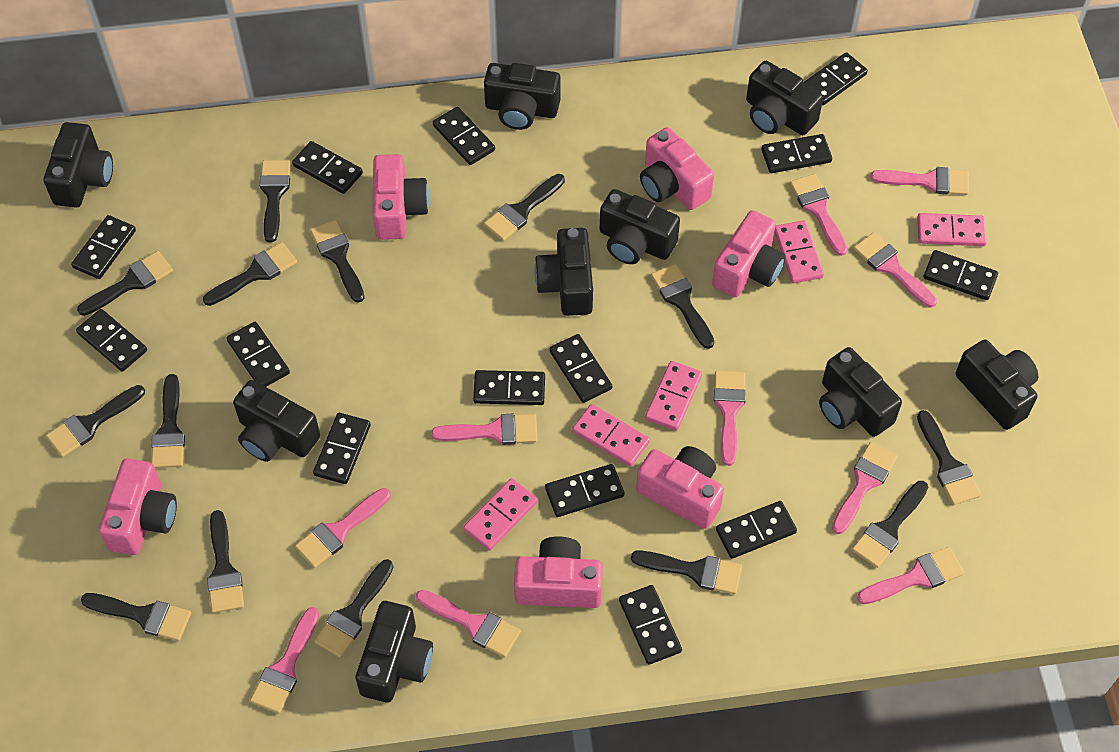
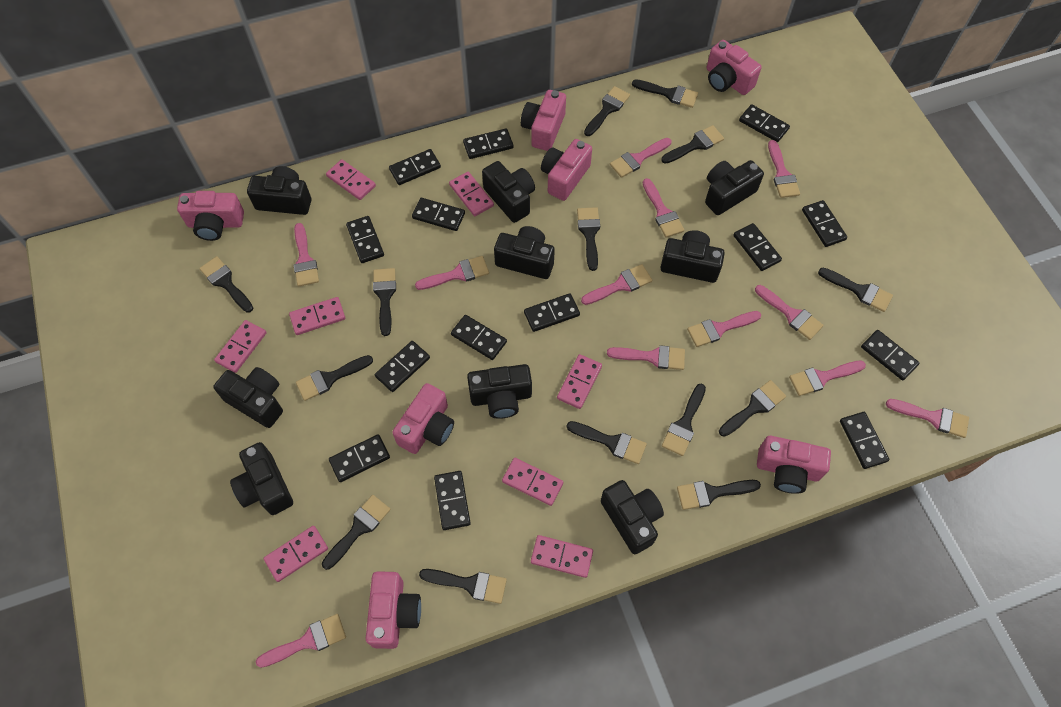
pink brush: 10 -> 12
pink camera: 6 -> 7
pink domino: 5 -> 8

